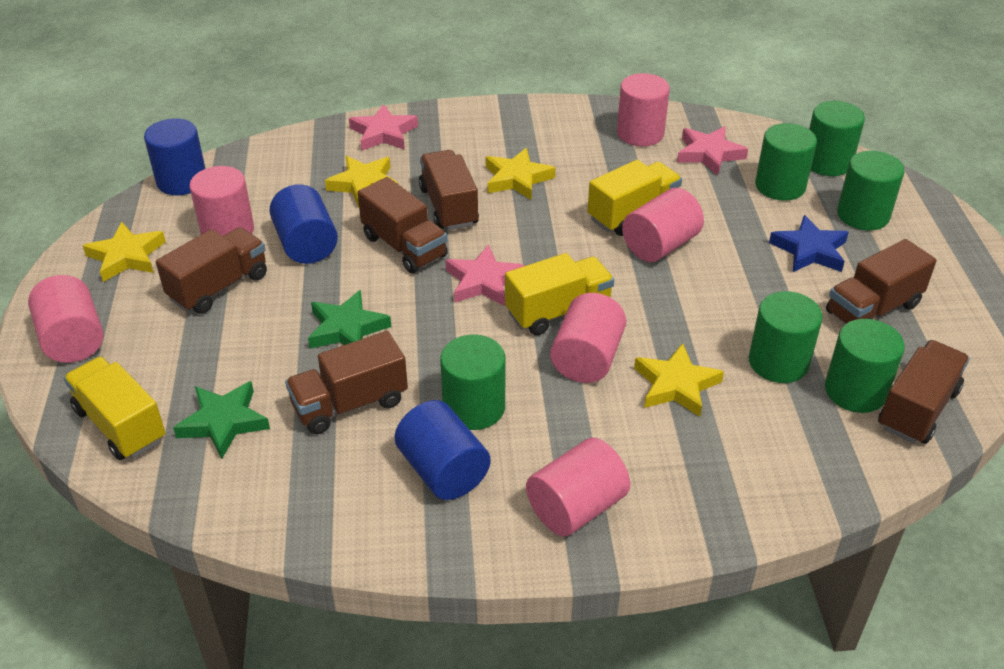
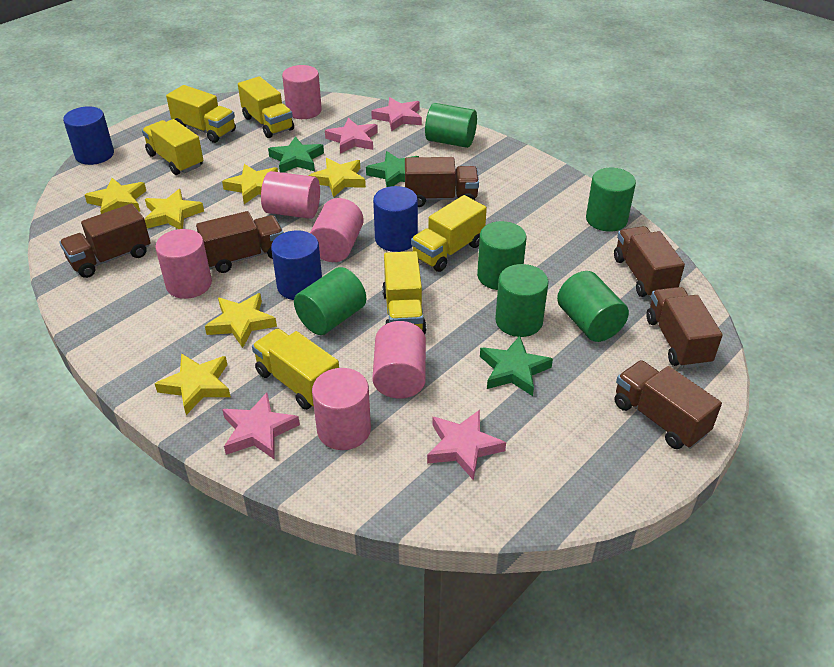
blue star: 1 -> 0
green star: 2 -> 3
pink star: 3 -> 4
yellow star: 4 -> 6
yellow truck: 3 -> 6

